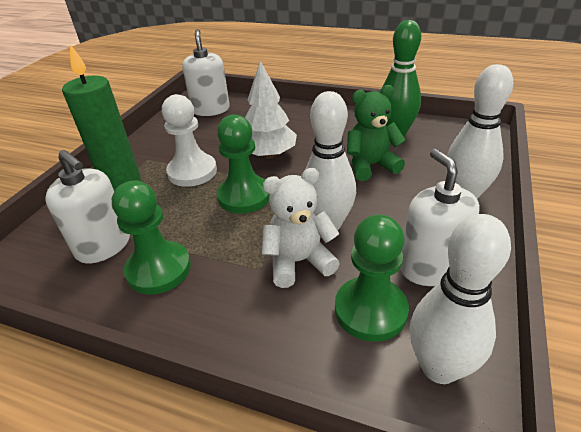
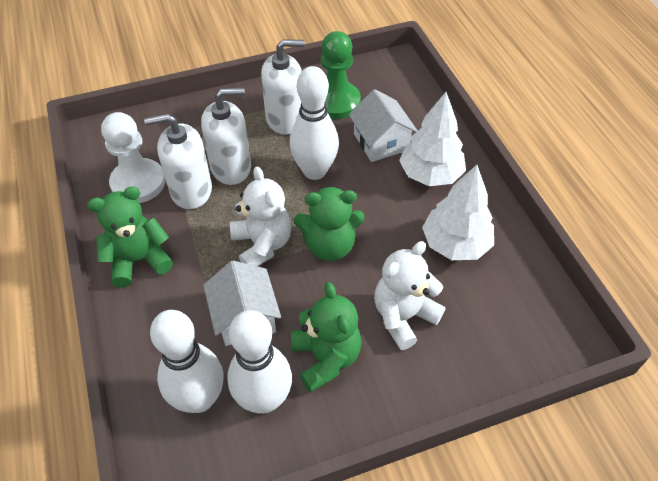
green bowling pin: 1 -> 0
green candle: 1 -> 0
green pawn: 3 -> 1
green teddy bear: 1 -> 3
white house: 0 -> 2
white teddy bear: 1 -> 2
white tree: 1 -> 2

